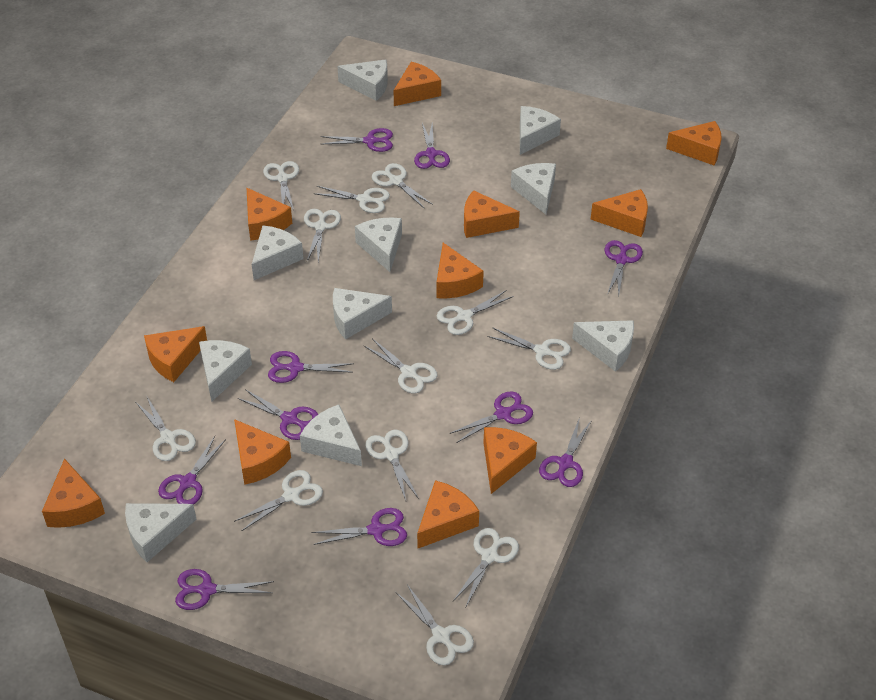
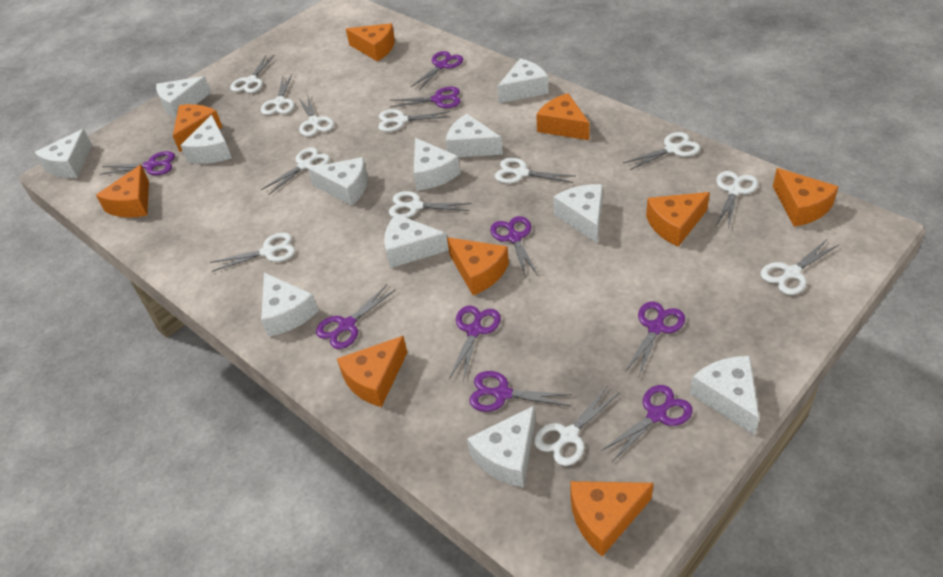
orange cheese: 11 -> 9
purple scissors: 10 -> 9
white cheese: 10 -> 12

